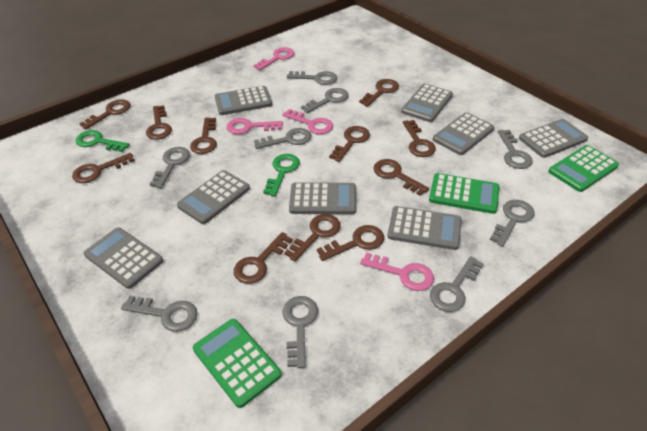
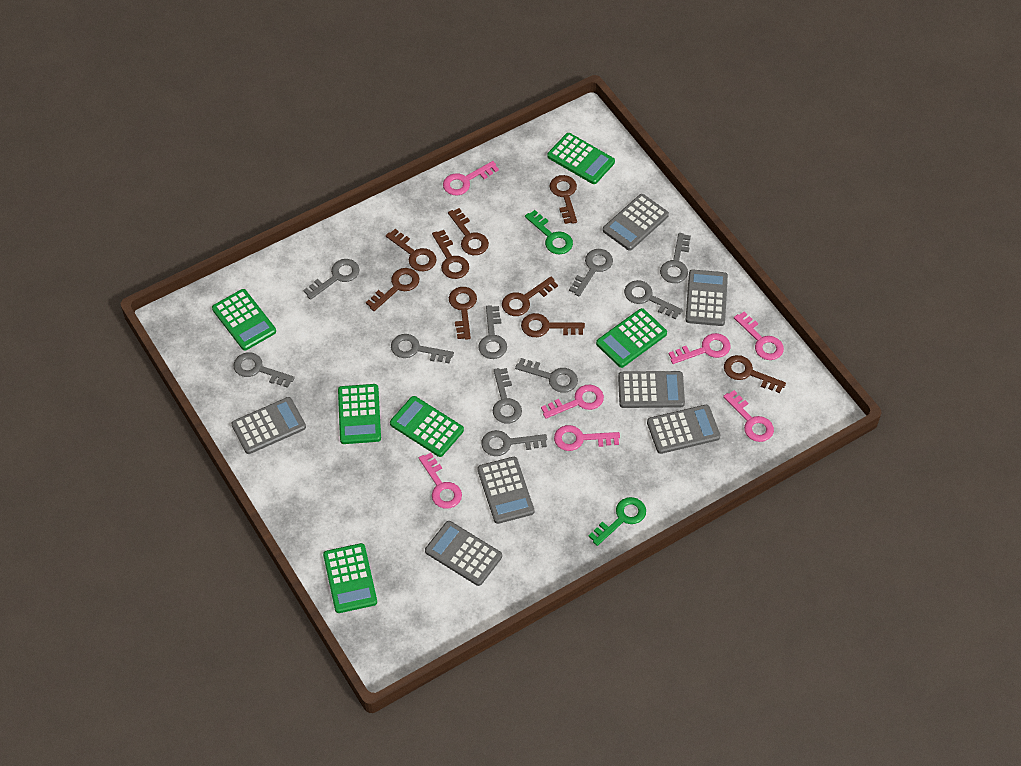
brown key: 11 -> 9
green calculator: 3 -> 6
grey calculator: 8 -> 7
grey key: 9 -> 10
pink key: 4 -> 7

